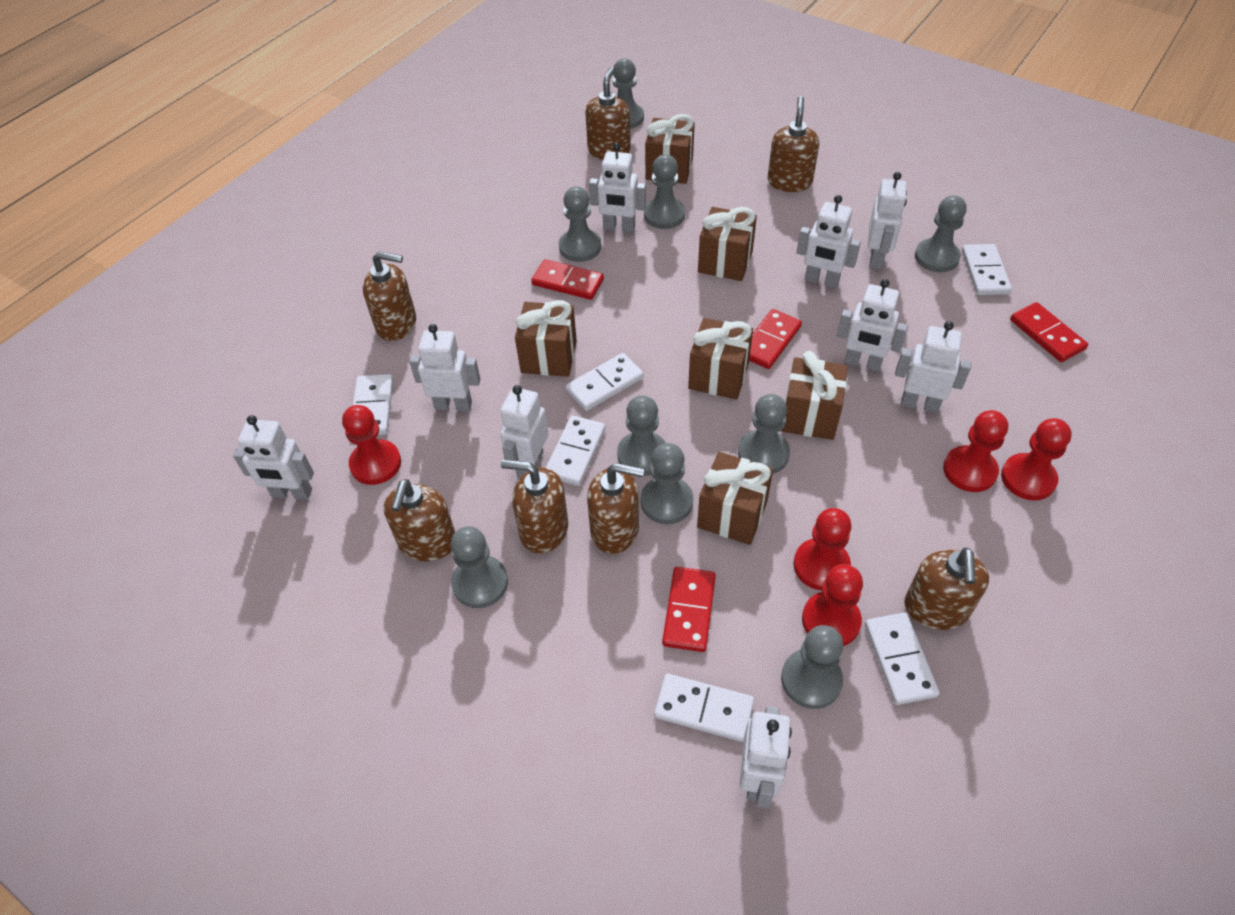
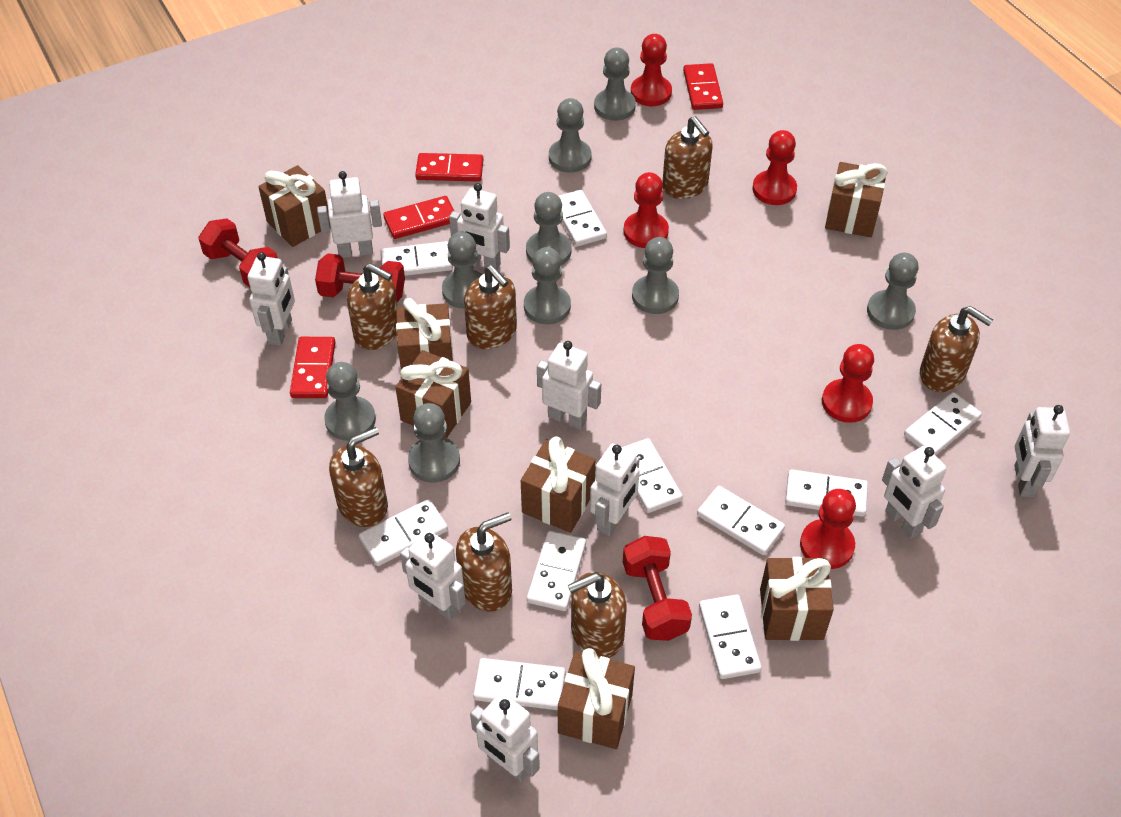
brown gift: 6 -> 7
red dumbbell: 0 -> 3
white domino: 6 -> 10

